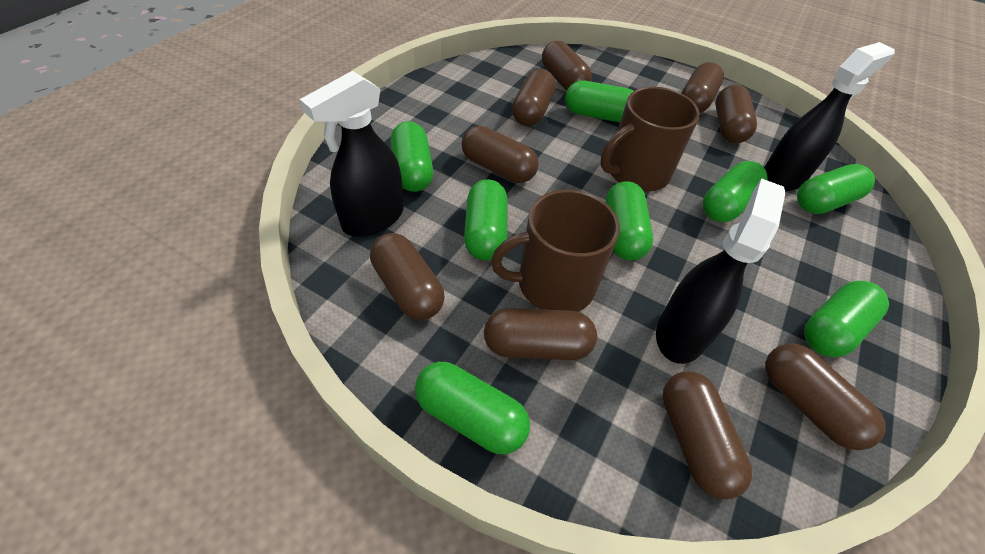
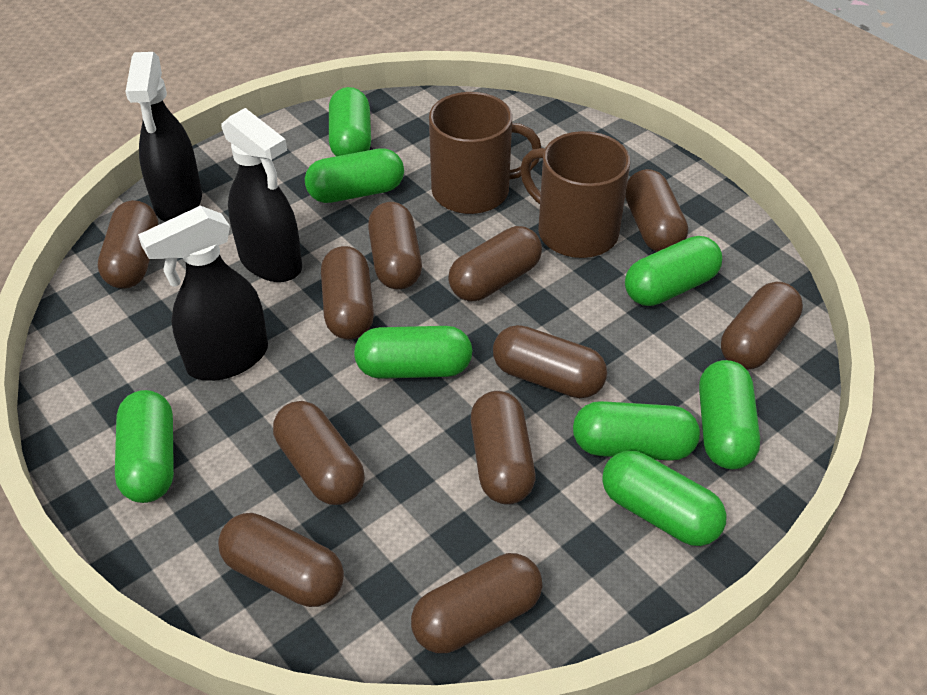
brown capsule: 9 -> 11

